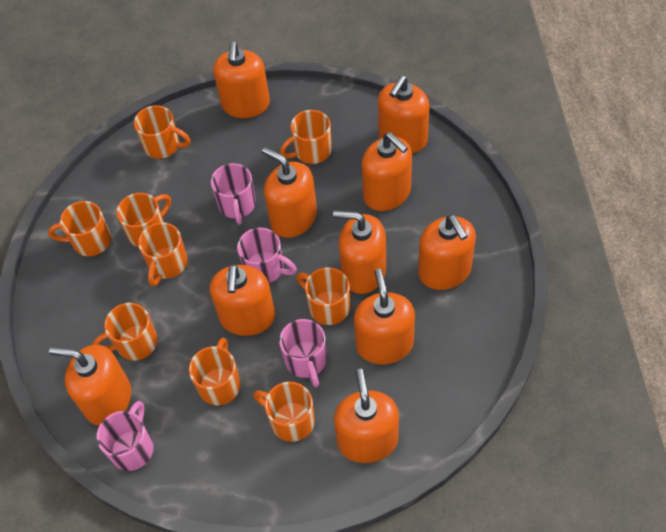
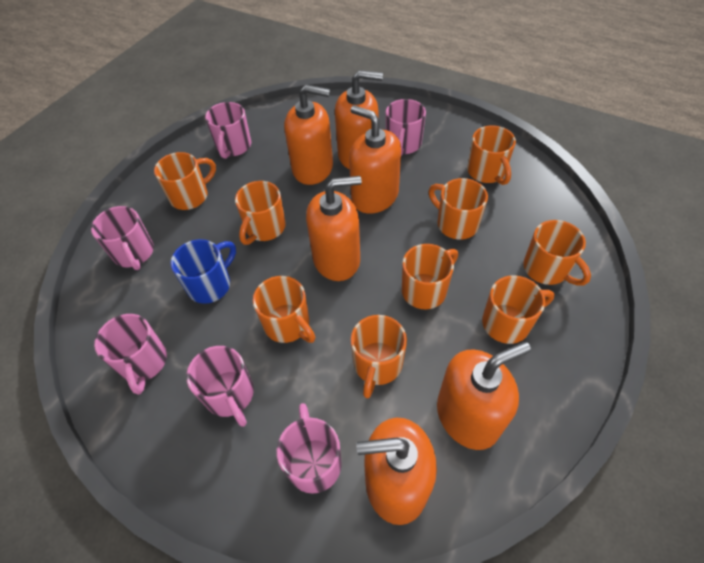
blue mug: 0 -> 1
orange soap dispenser: 10 -> 6
pink mug: 4 -> 6

